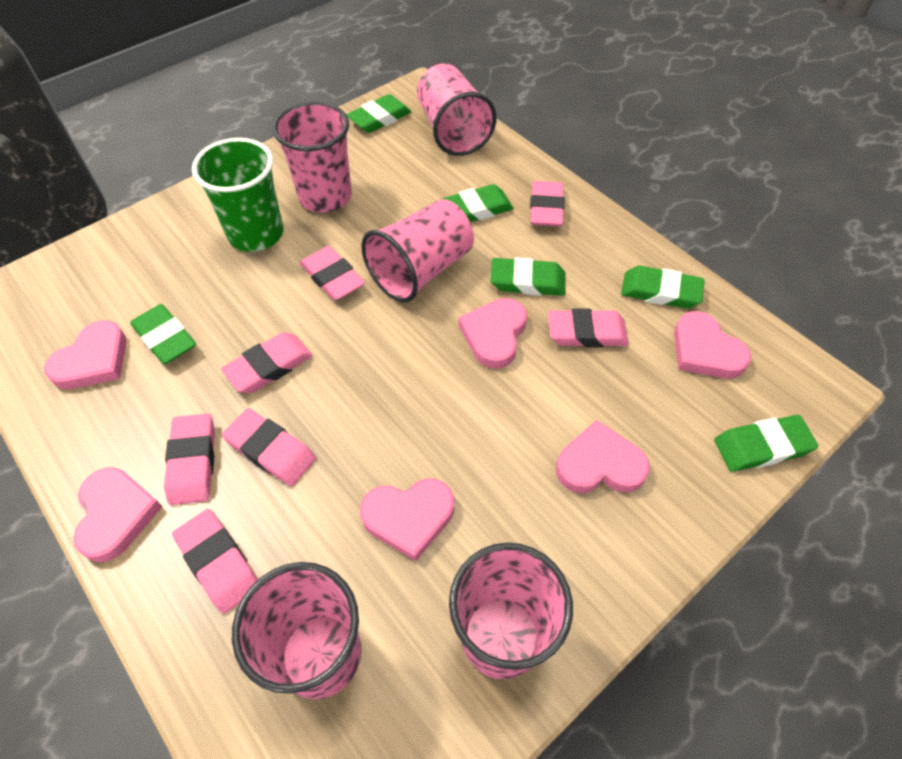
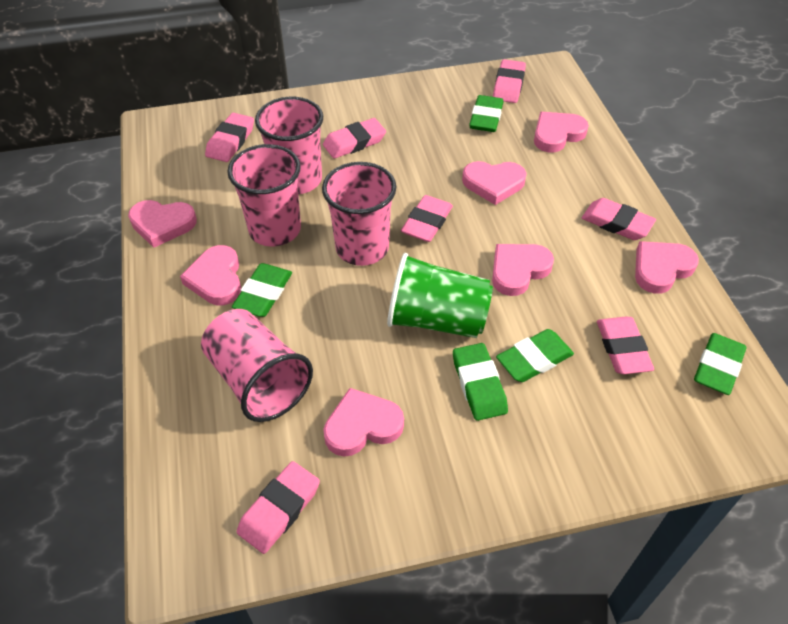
green eraser: 6 -> 5
pink cup: 5 -> 4
pink heart: 6 -> 7

